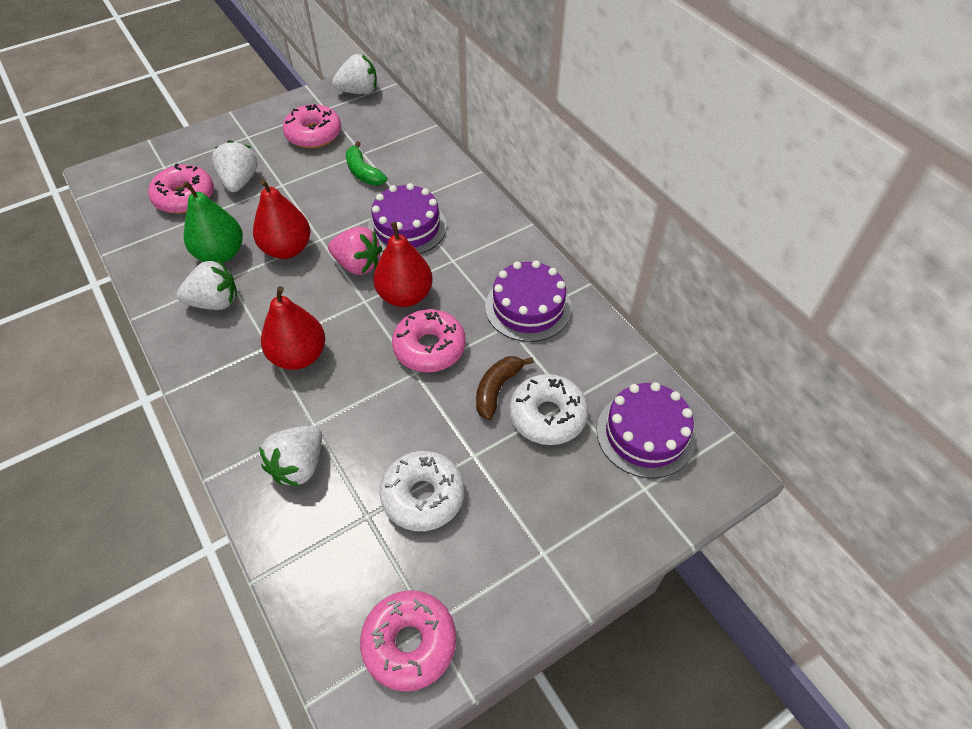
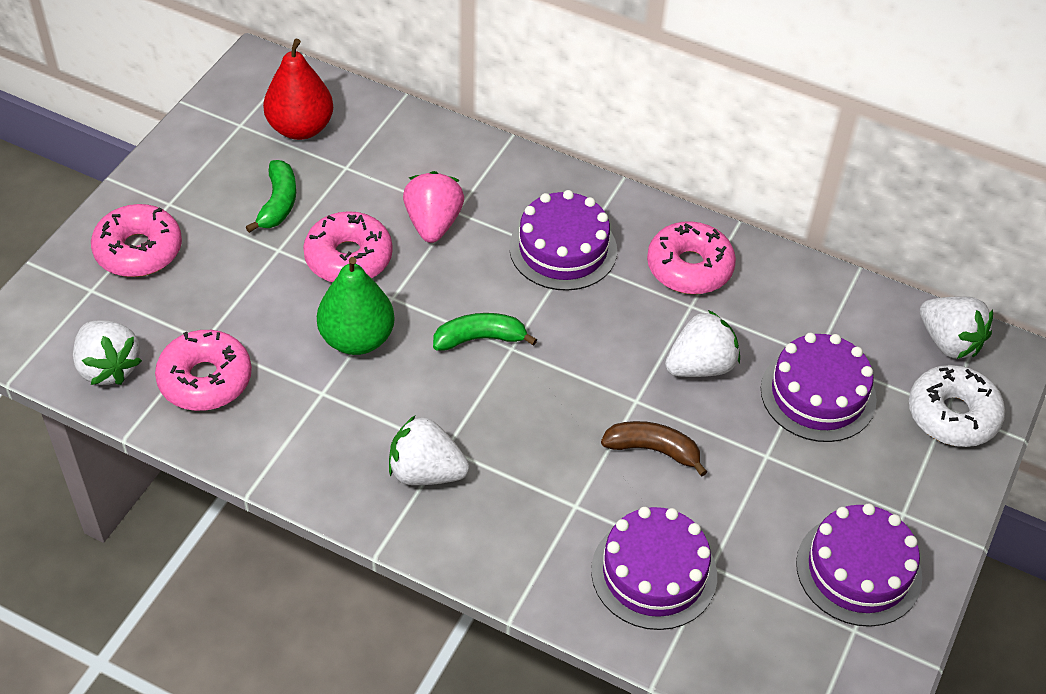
green banana: 1 -> 2
purple cake: 3 -> 4
red pear: 3 -> 1
white donut: 2 -> 1

